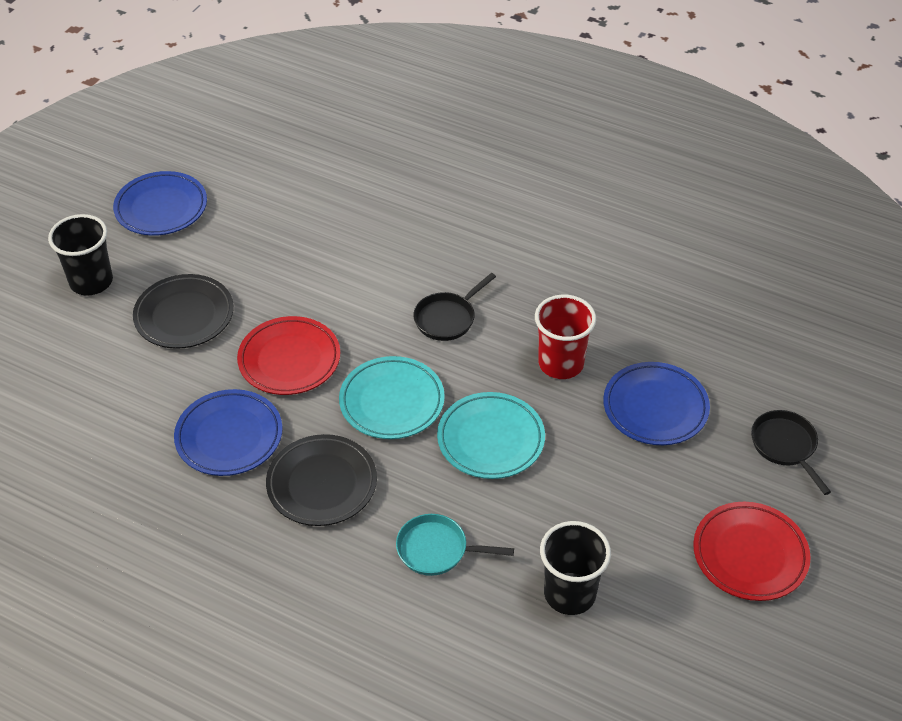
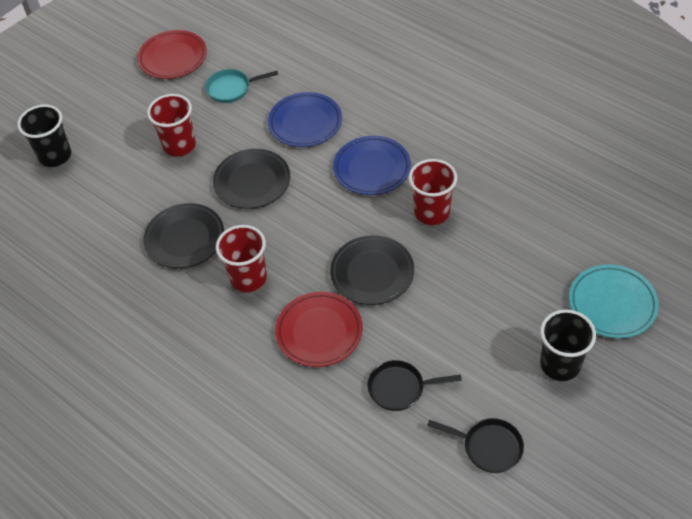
black plate: 2 -> 3
blue plate: 3 -> 2
red cup: 1 -> 3
turquoise plate: 2 -> 1

